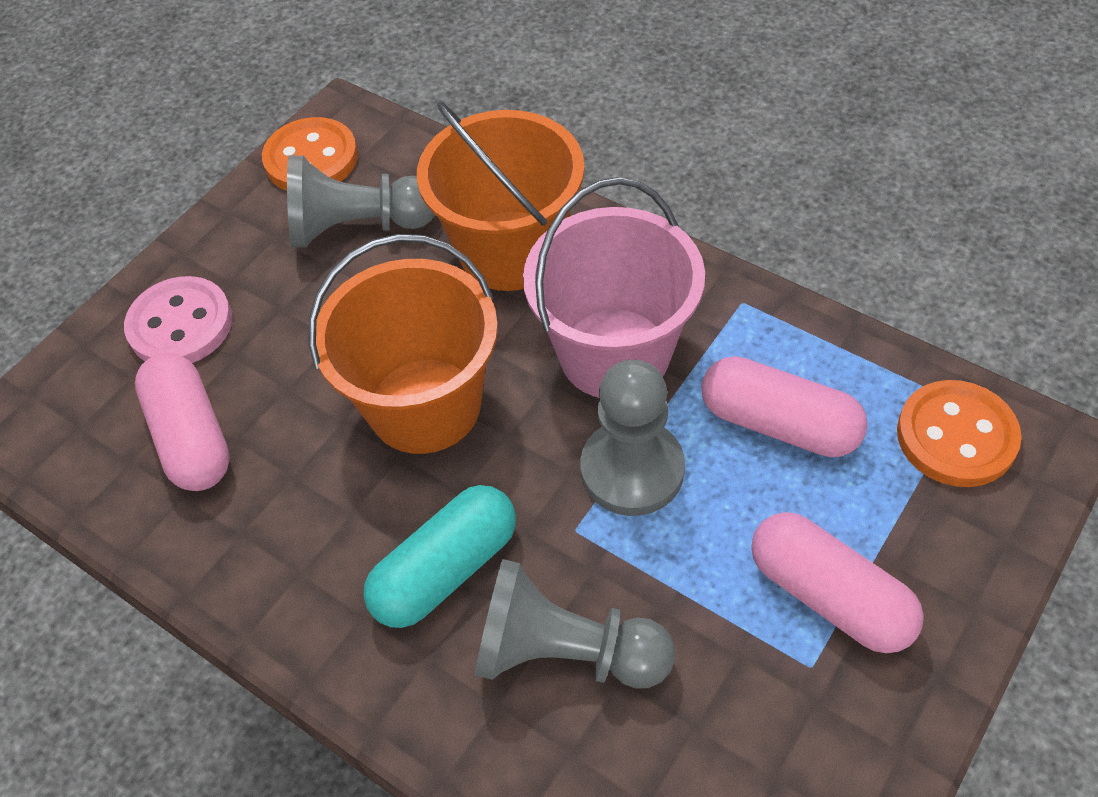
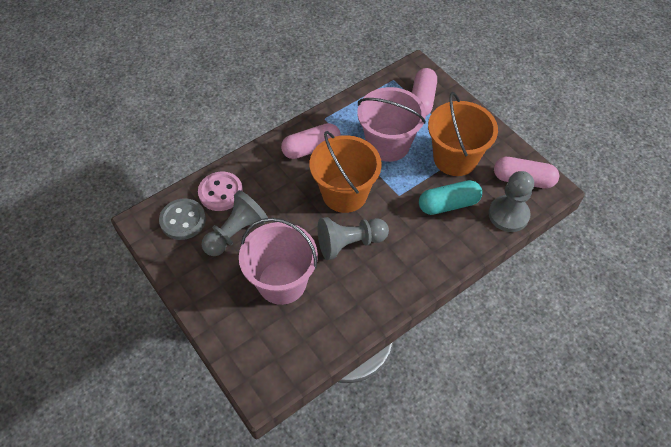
grey button: 0 -> 1
orange button: 2 -> 0
pink bucket: 1 -> 2

